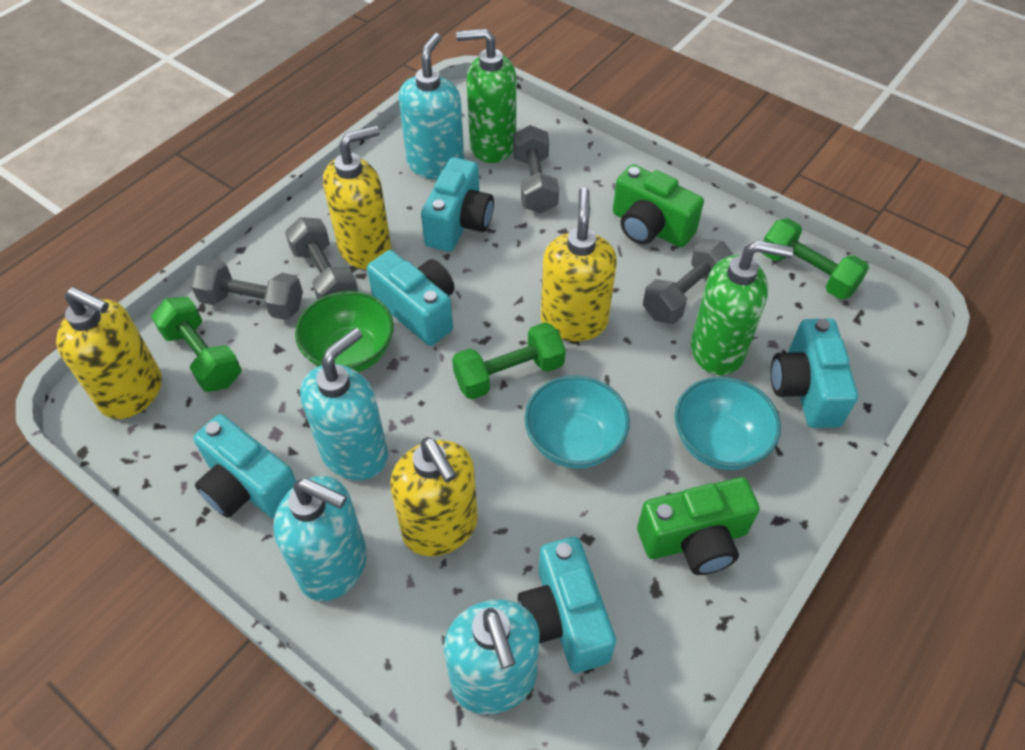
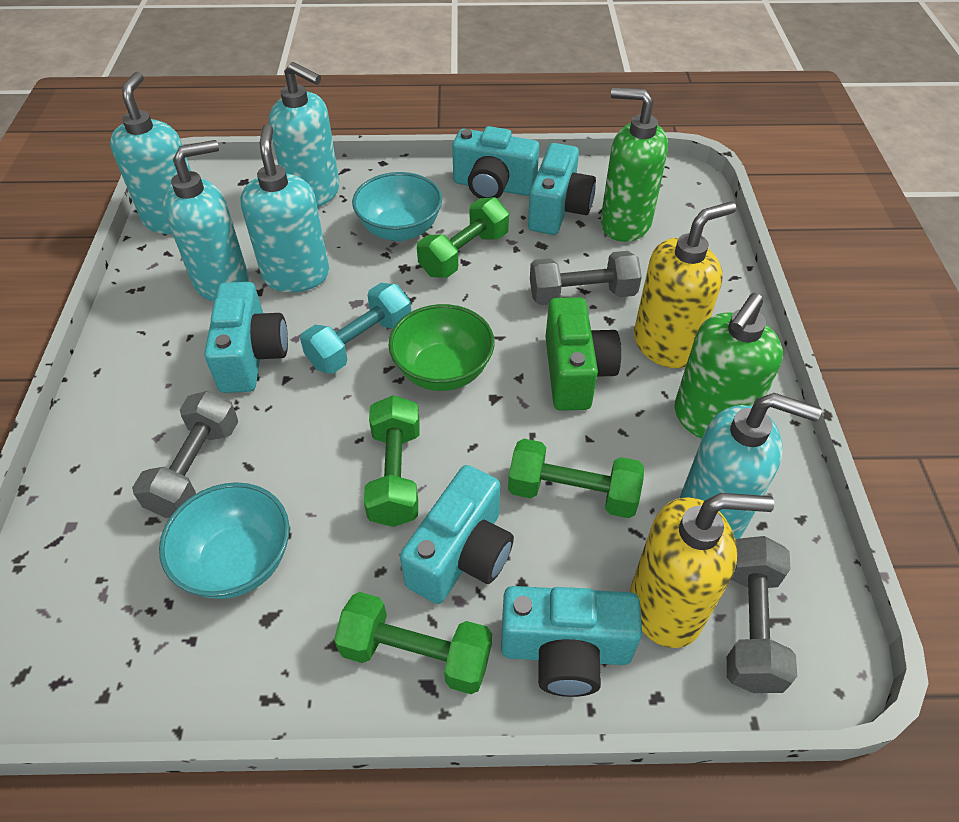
green camera: 2 -> 1
green dumbbell: 3 -> 4
grey dumbbell: 4 -> 3
turquoise dumbbell: 0 -> 1
turquoise soap dispenser: 4 -> 5
yellow soap dispenser: 4 -> 2

